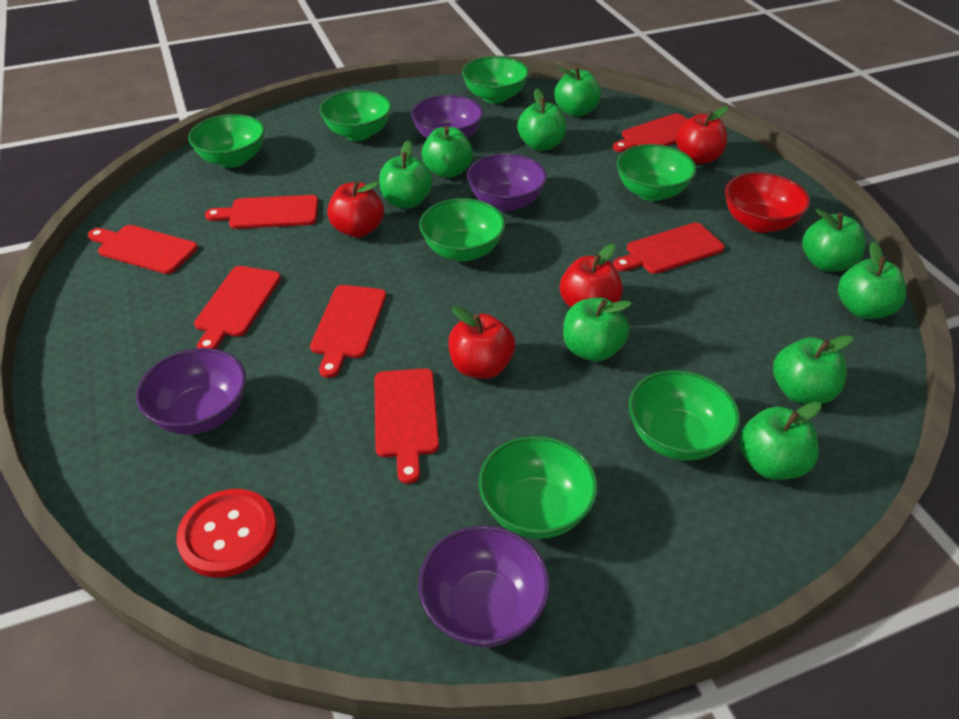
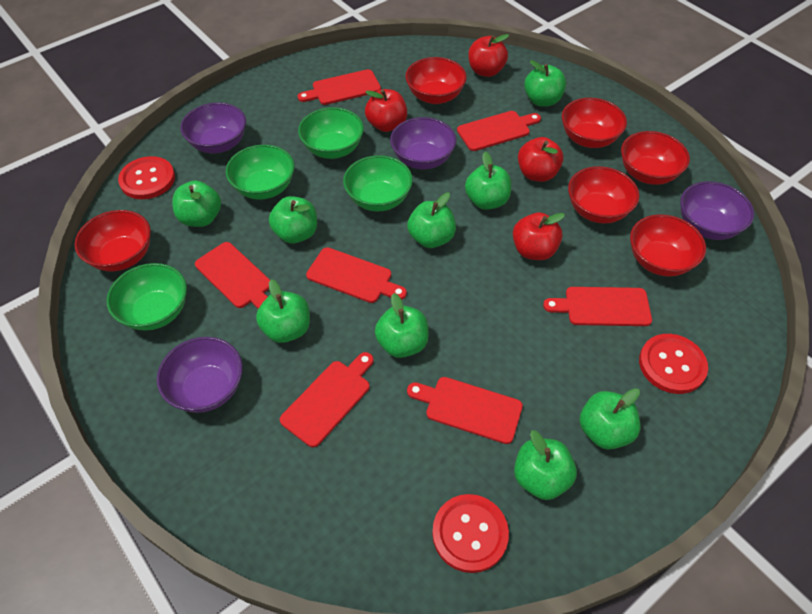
green bowl: 7 -> 4
red bowl: 1 -> 6
red button: 1 -> 3

